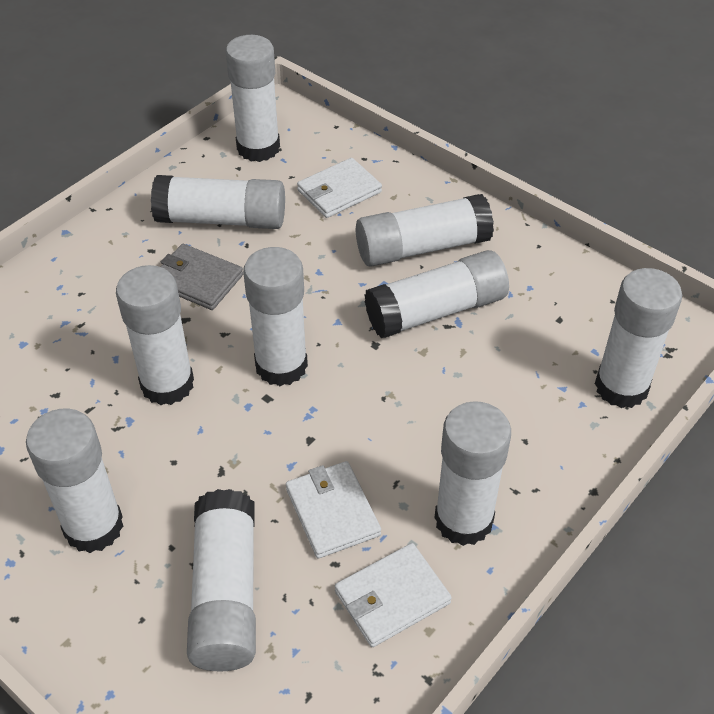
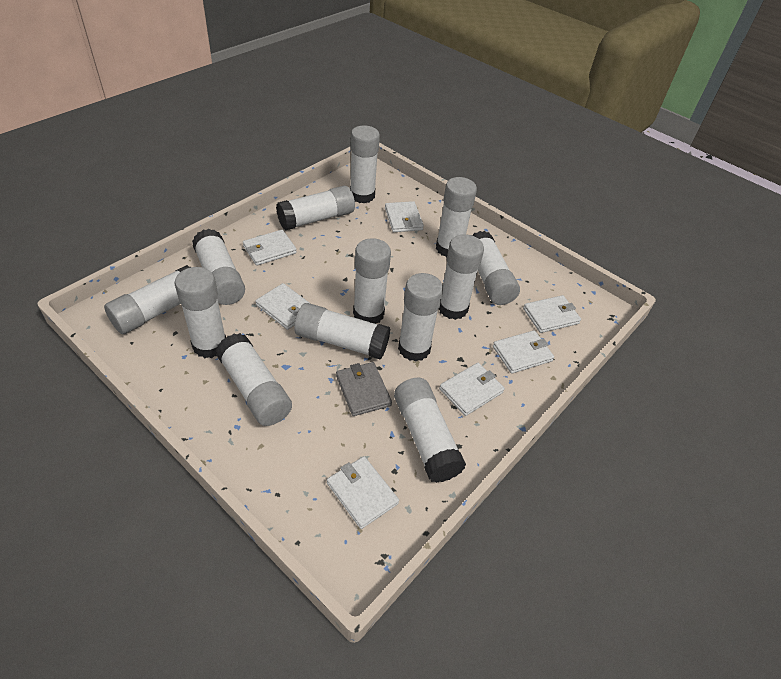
white glue stick: 10 -> 13
white wallet: 3 -> 7

